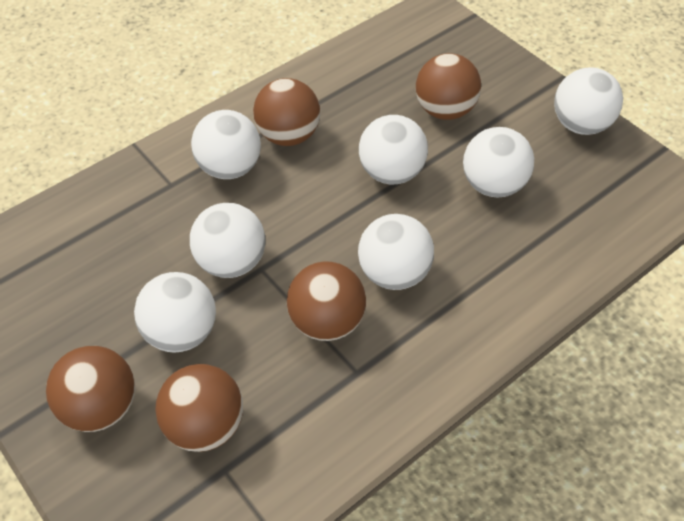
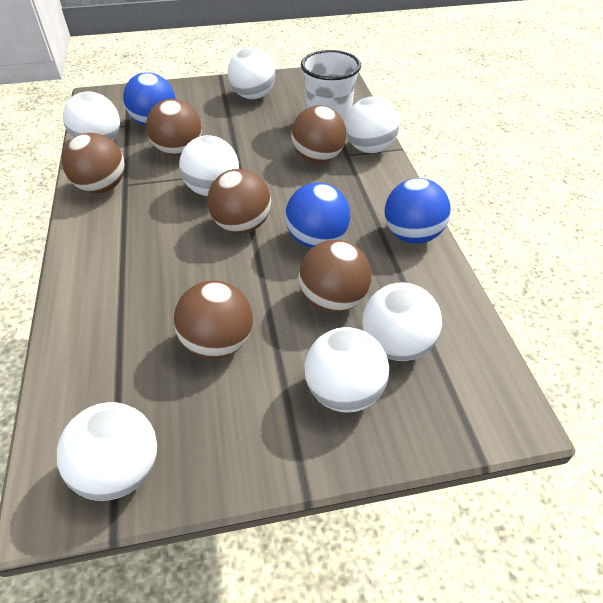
blue ball: 0 -> 3
brown ball: 5 -> 6
white cup: 0 -> 1

